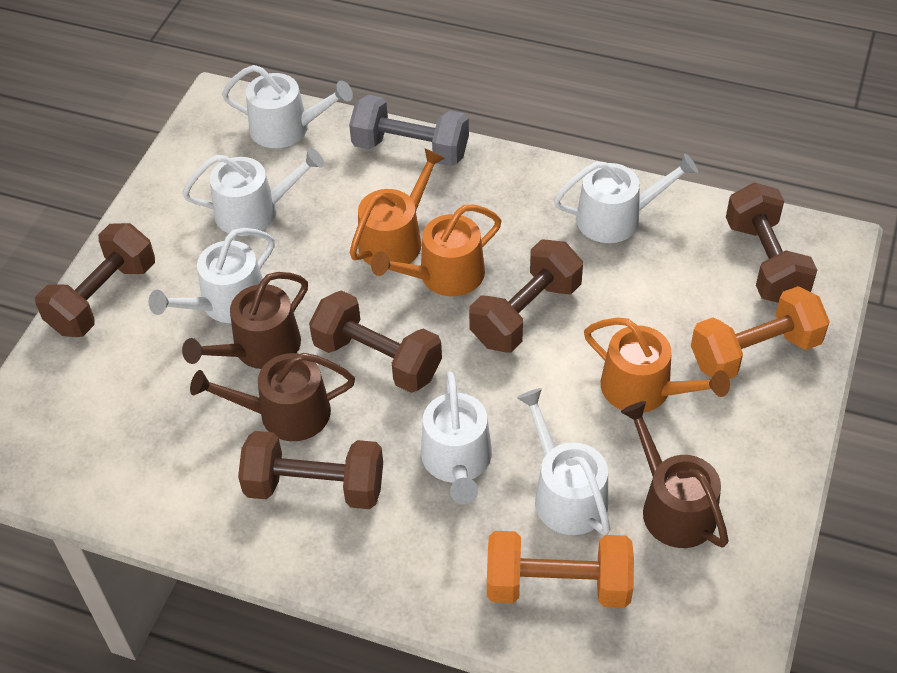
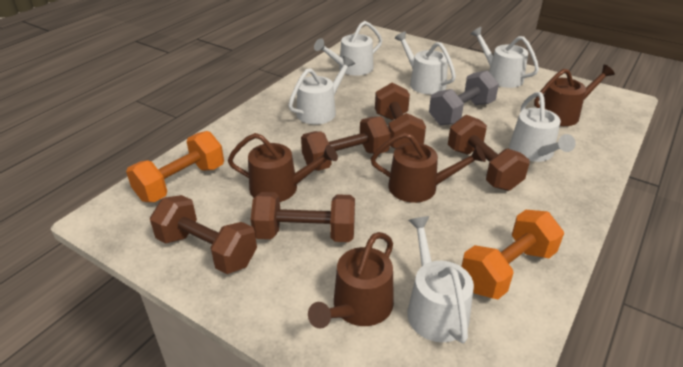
brown watering can: 3 -> 4
orange watering can: 3 -> 0

